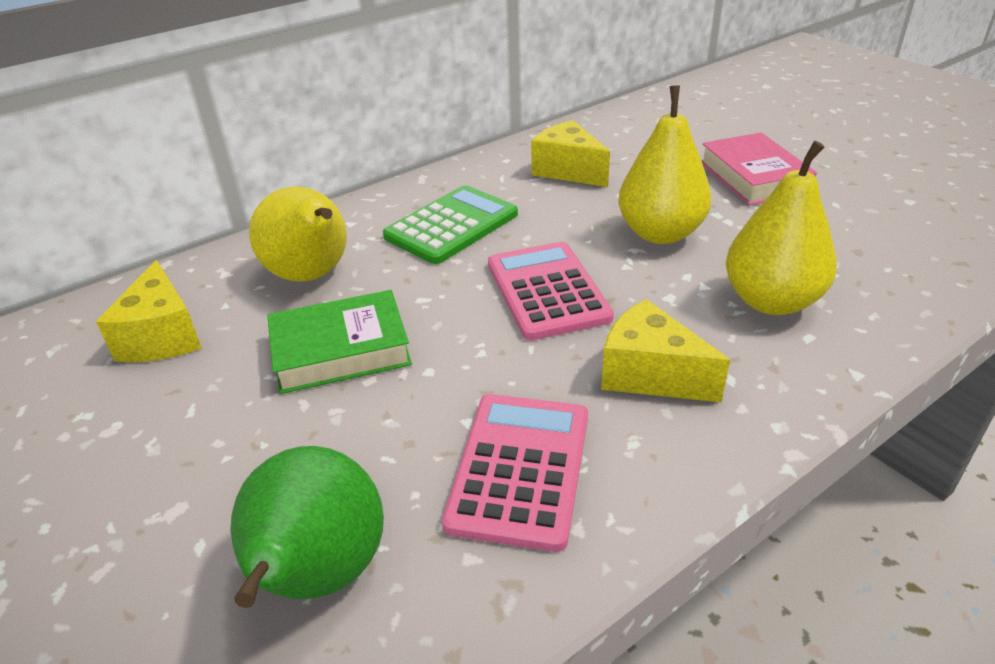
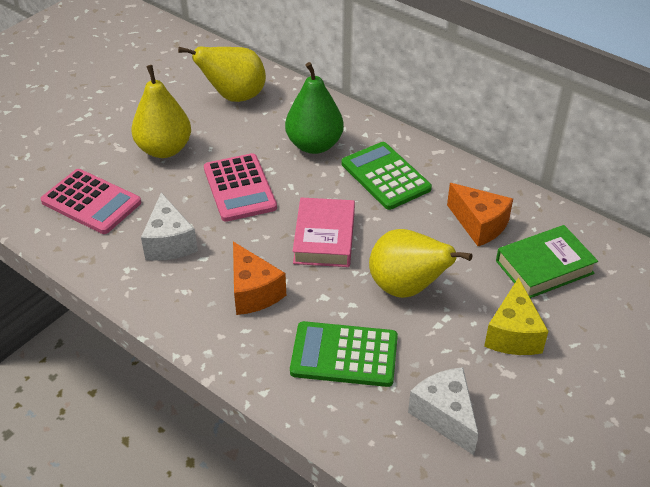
green calculator: 1 -> 2
orange cheese: 0 -> 2
white cheese: 0 -> 2
yellow cheese: 3 -> 1

